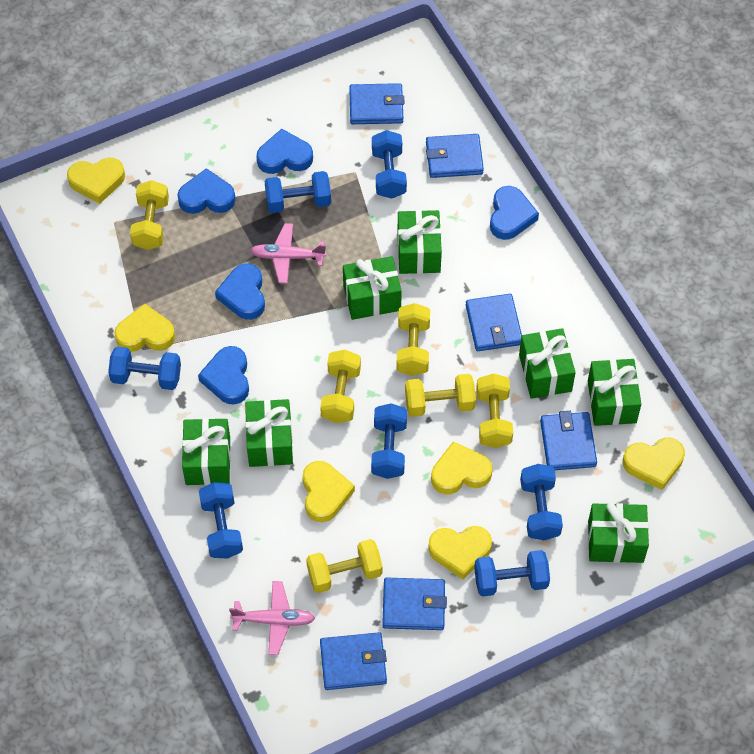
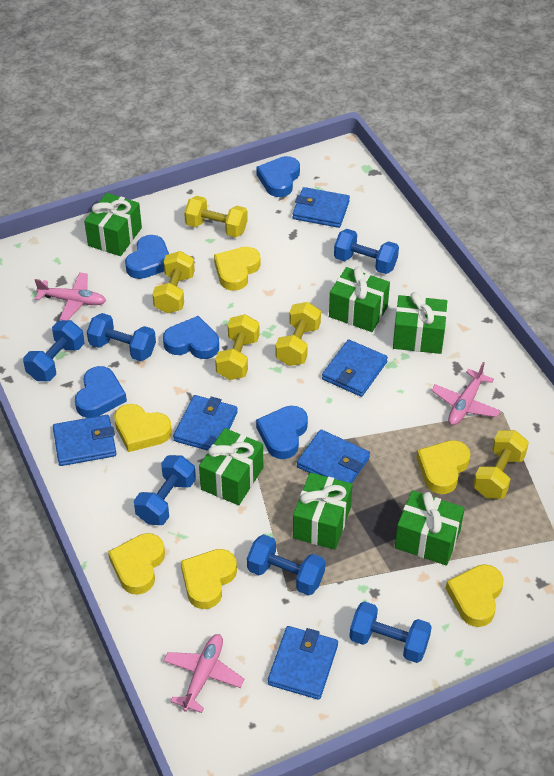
blue dumbbell: 7 -> 6
green gift: 7 -> 6
pink plane: 2 -> 3
yellow dumbbell: 6 -> 5

